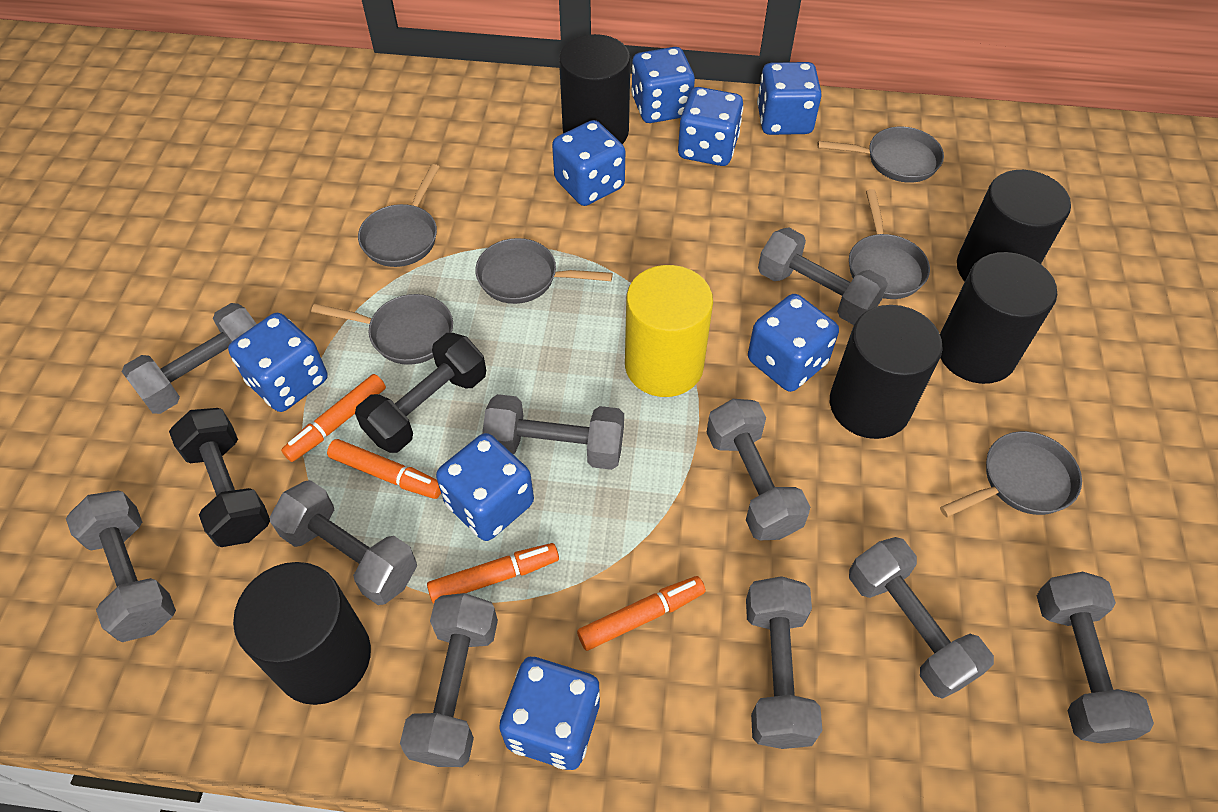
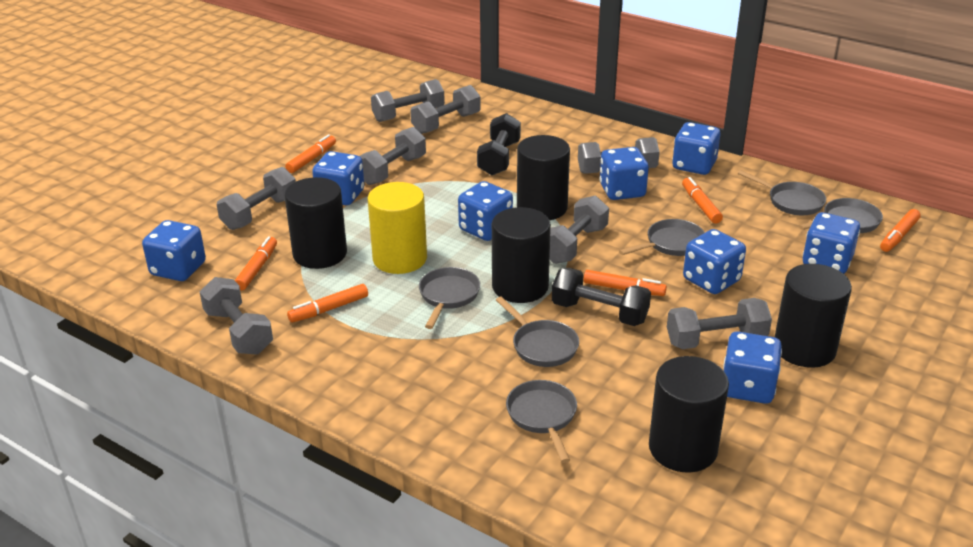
grey dumbbell: 10 -> 8
orange marker: 4 -> 6

